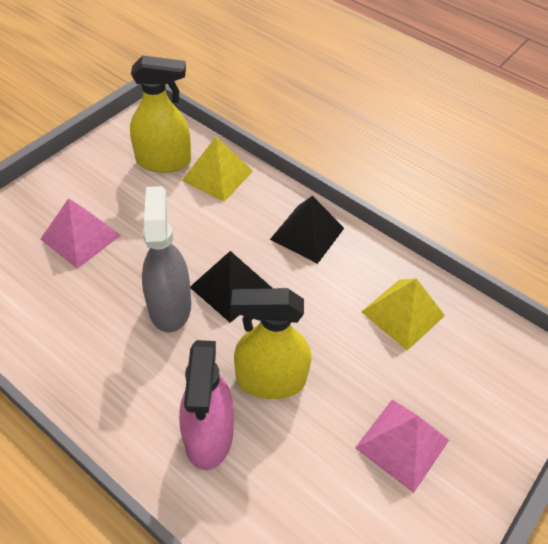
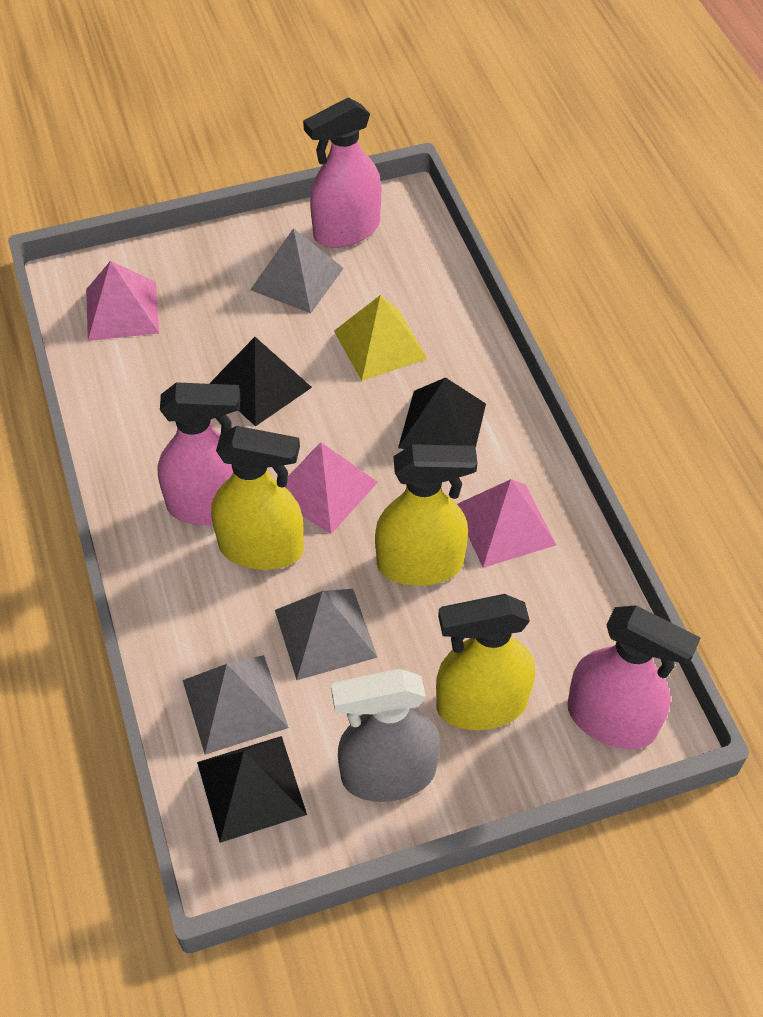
black pyramid: 2 -> 3
grey pyramid: 0 -> 3
pink pyramid: 2 -> 3
pink spray bottle: 1 -> 3
yellow pyramid: 2 -> 1
yellow spray bottle: 2 -> 3

